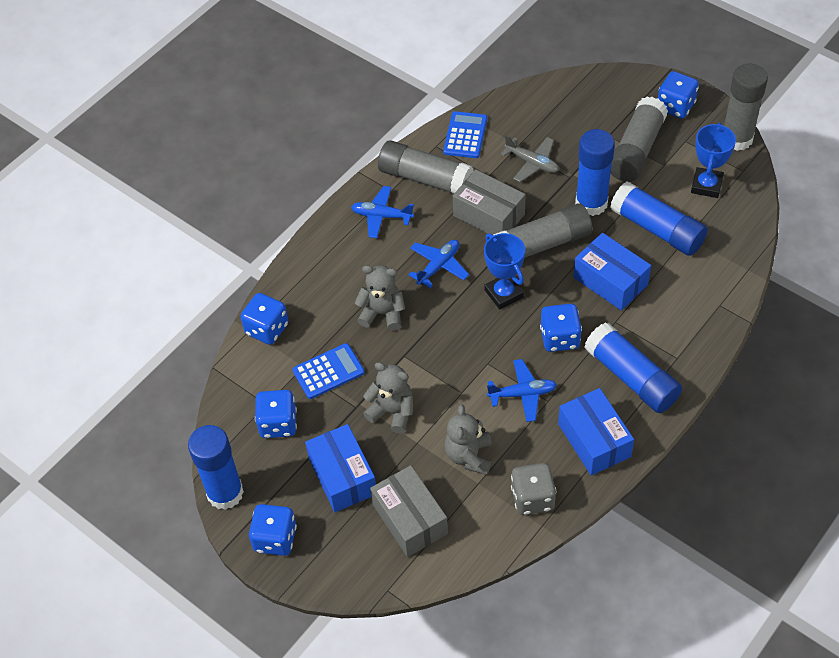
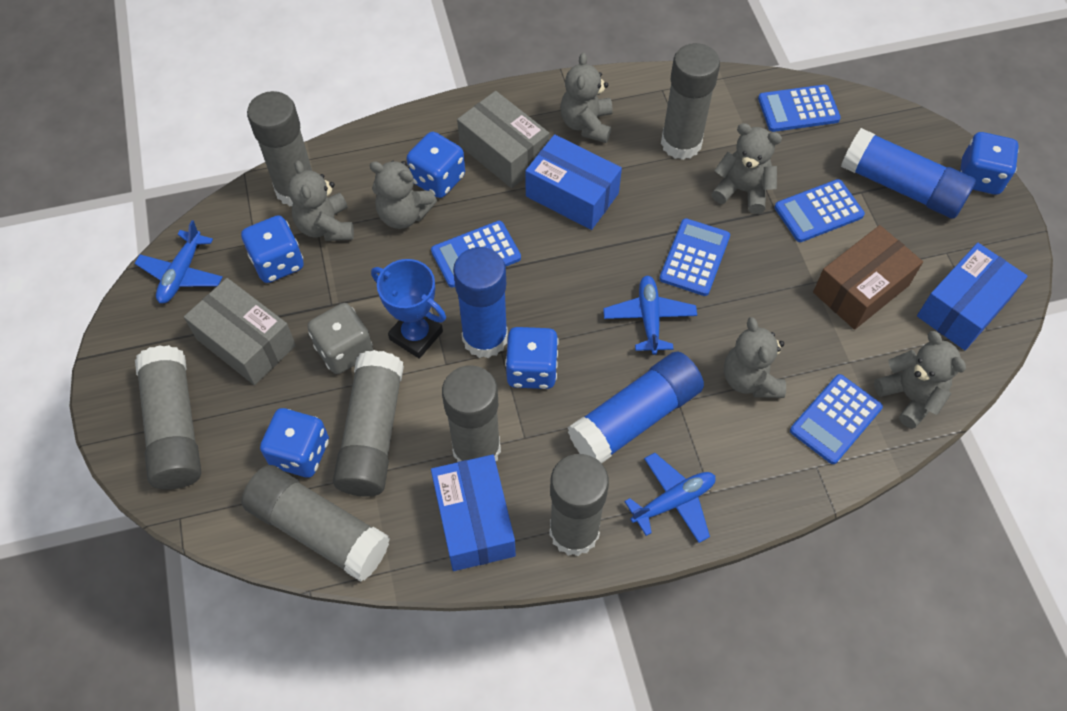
blue calculator: 2 -> 5
blue glue stick: 4 -> 3
blue trophy: 2 -> 1
brown box: 0 -> 1
grey glue stick: 4 -> 7
grey plane: 1 -> 0
grey teddy bear: 3 -> 6

